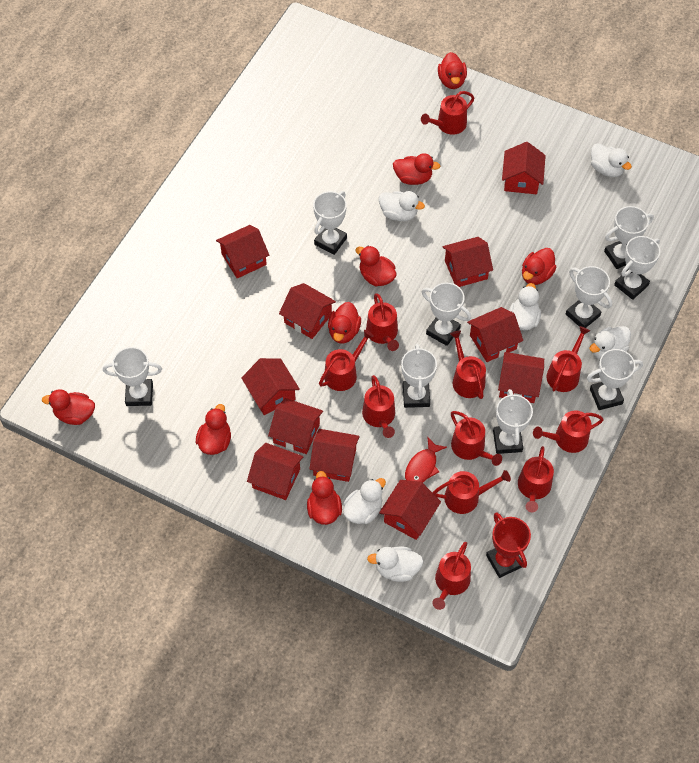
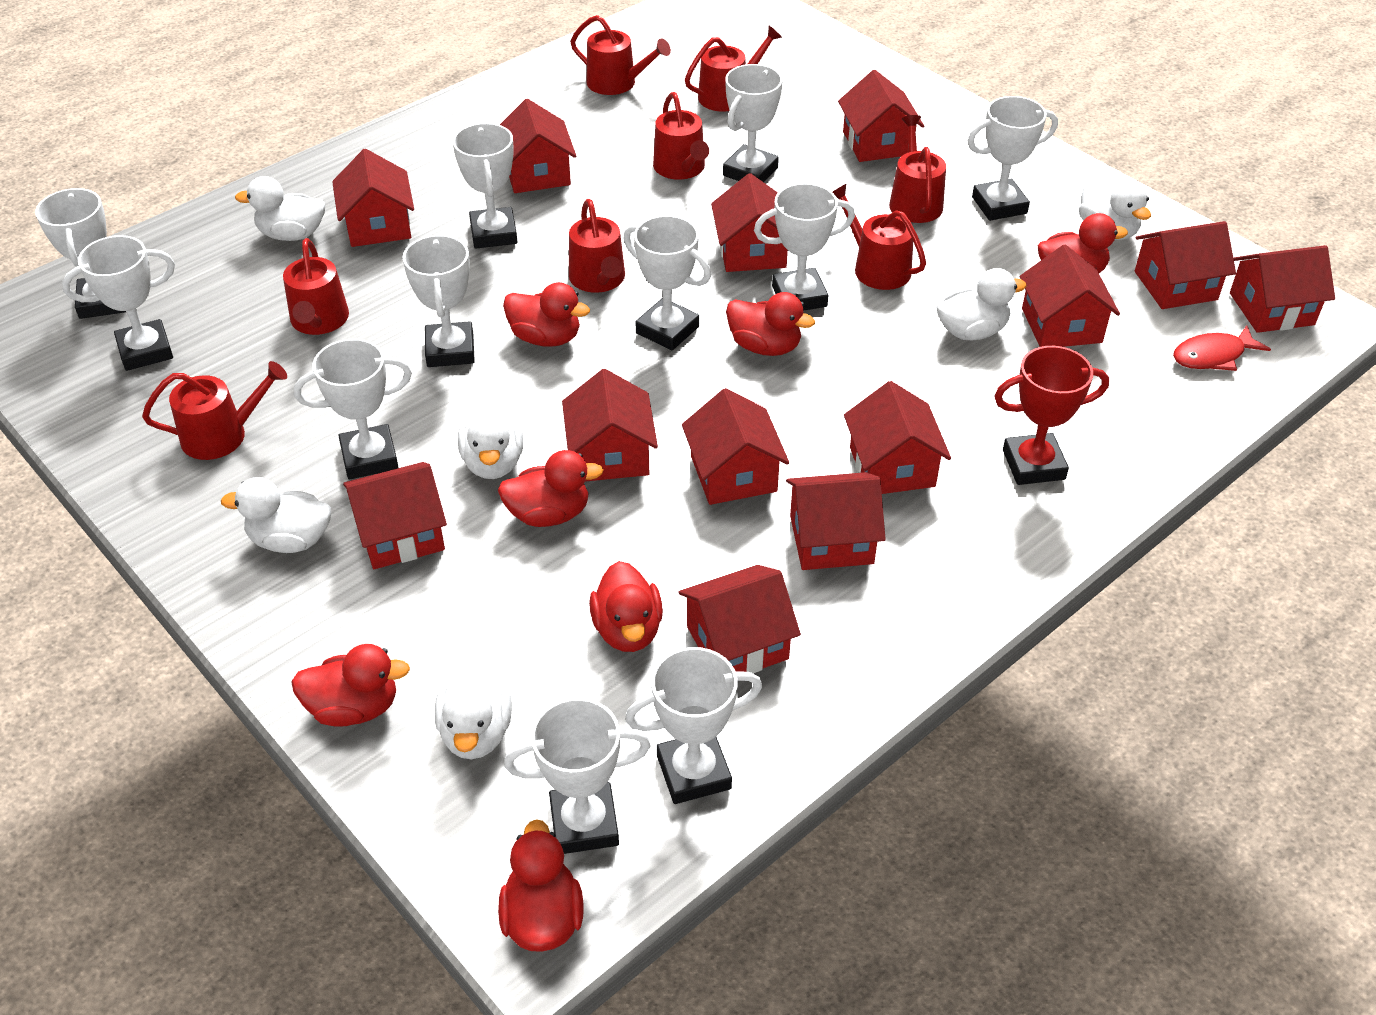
red duck: 8 -> 7
red house: 11 -> 13
red watering can: 11 -> 8
white trophy: 9 -> 11

